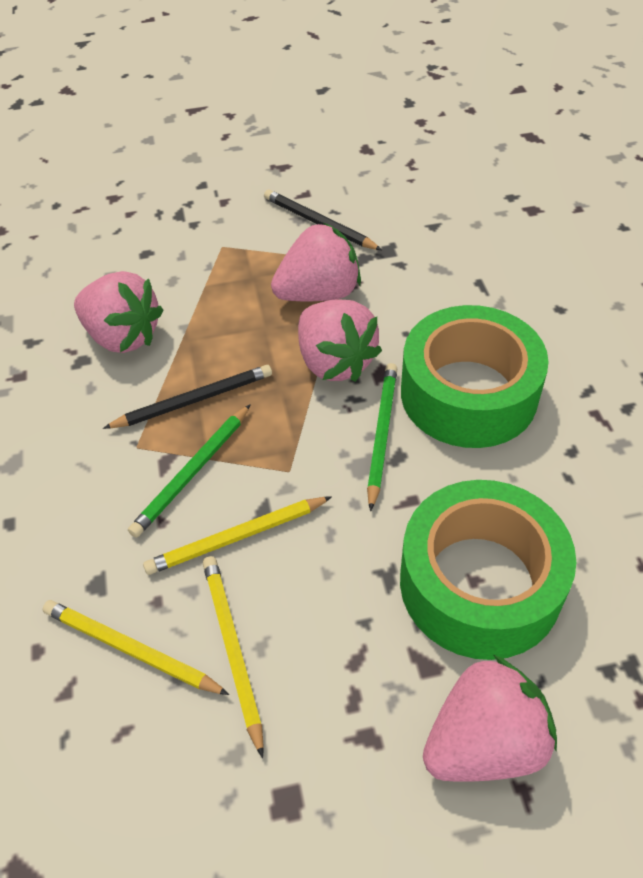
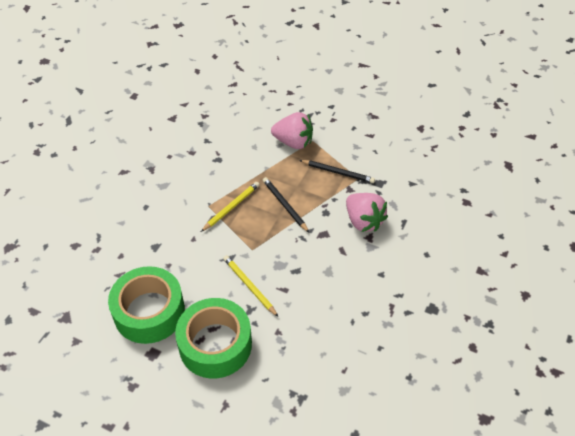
green pencil: 2 -> 0
pink strawberry: 4 -> 2
yellow pencil: 3 -> 2

